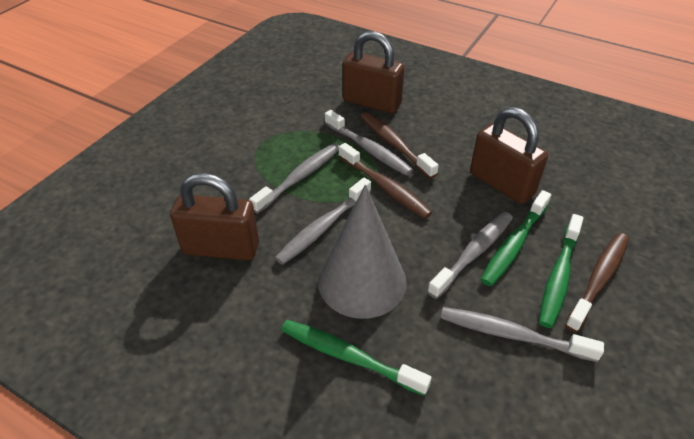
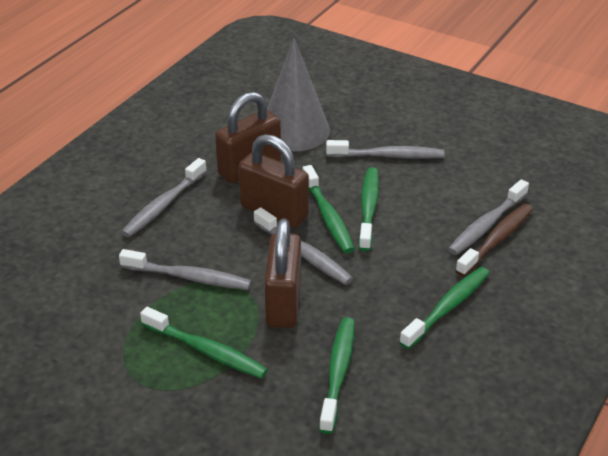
brown toothbrush: 3 -> 1
green toothbrush: 3 -> 5

